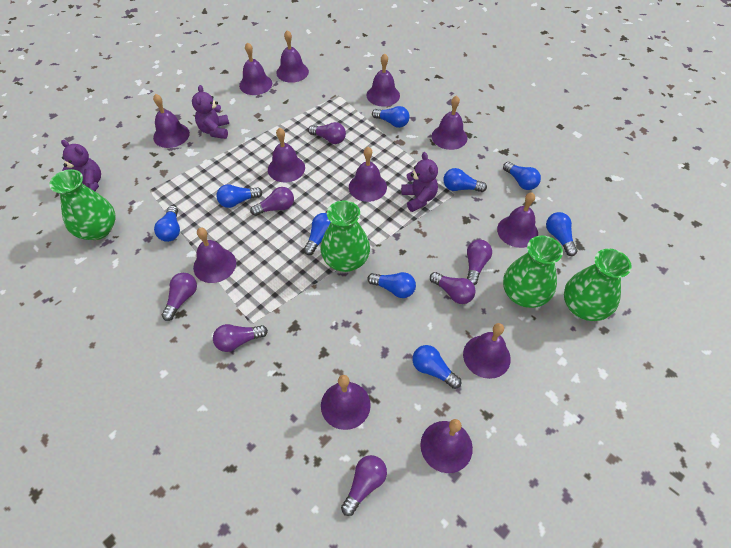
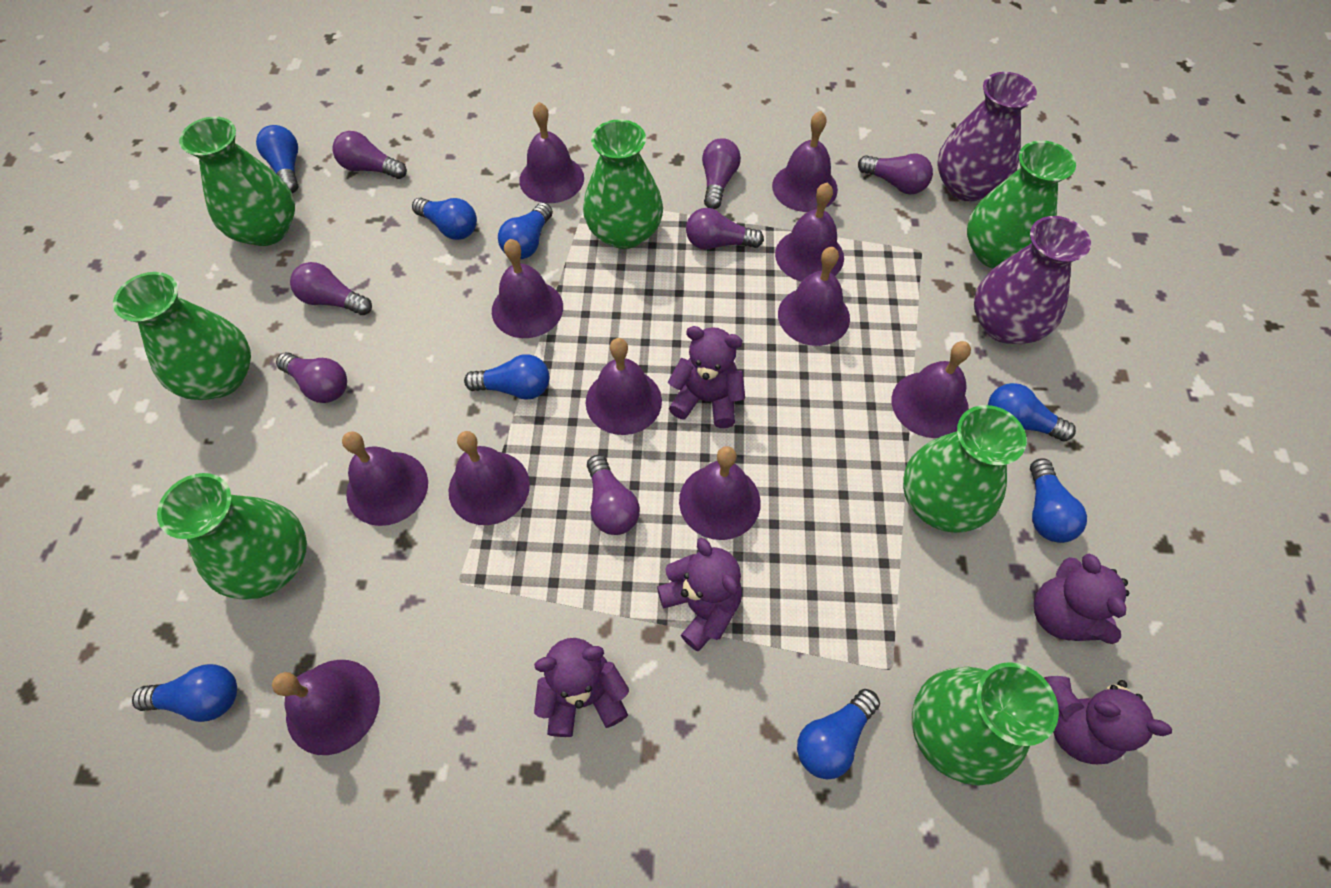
blue light bulb: 9 -> 8
green vase: 4 -> 7
purple bell: 12 -> 11
purple teddy bear: 3 -> 5
purple vase: 0 -> 2

